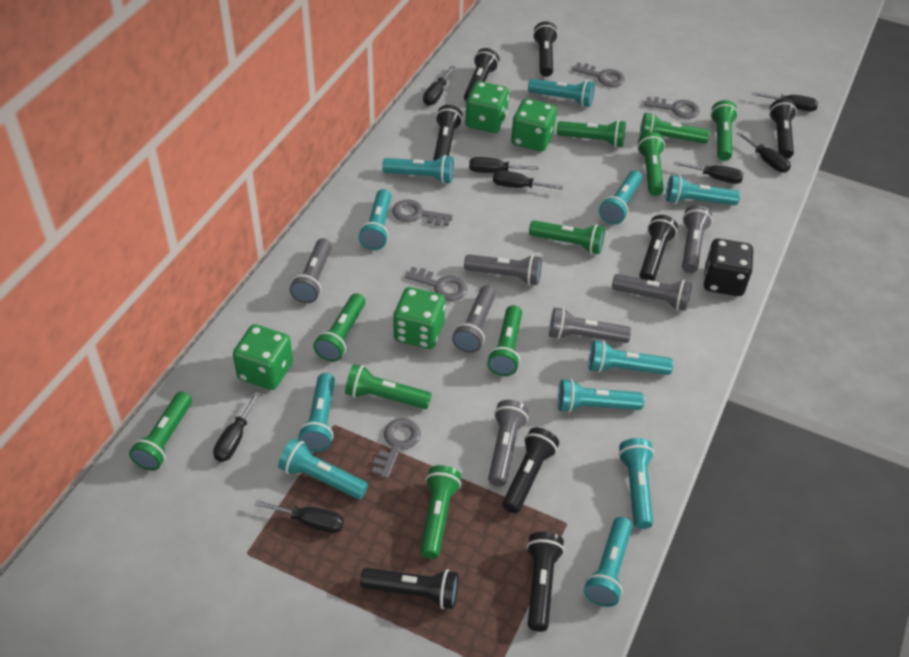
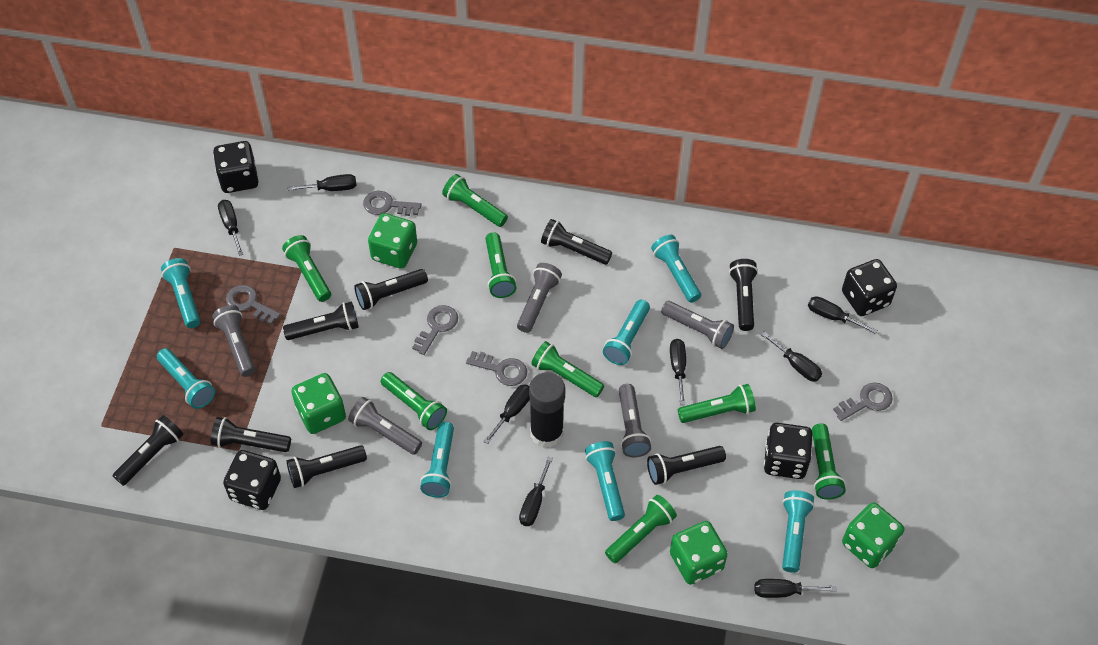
black dice: 1 -> 4
black glue stick: 0 -> 1
green flashlight: 10 -> 8
grey flashlight: 7 -> 5
turquoise flashlight: 11 -> 7

